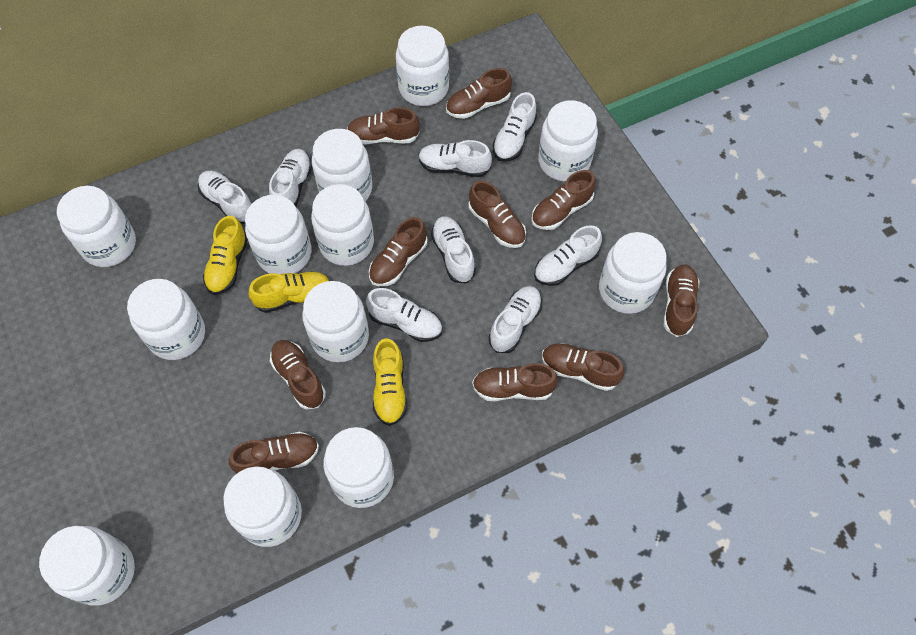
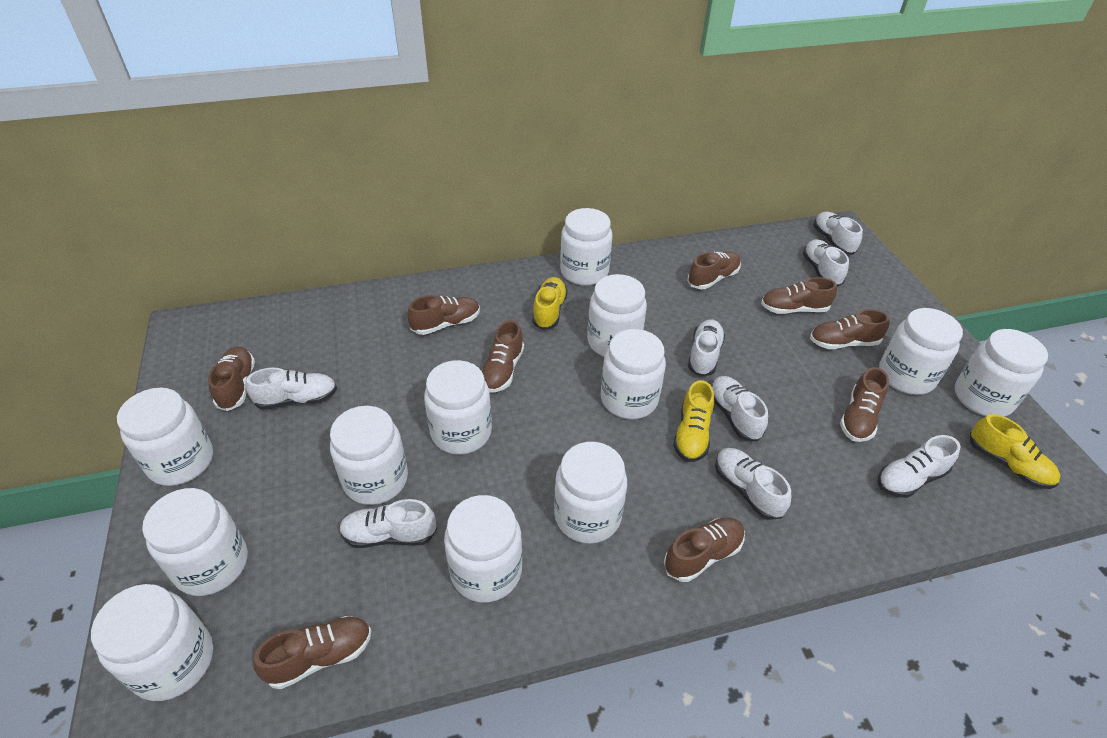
brown shoe: 10 -> 9

